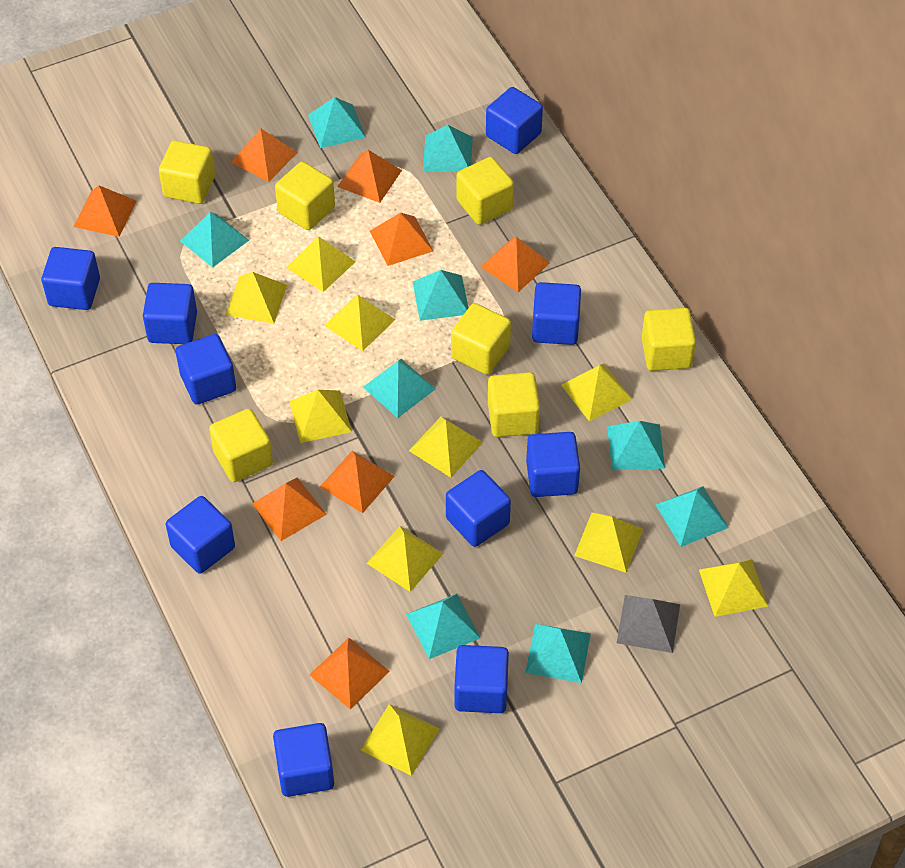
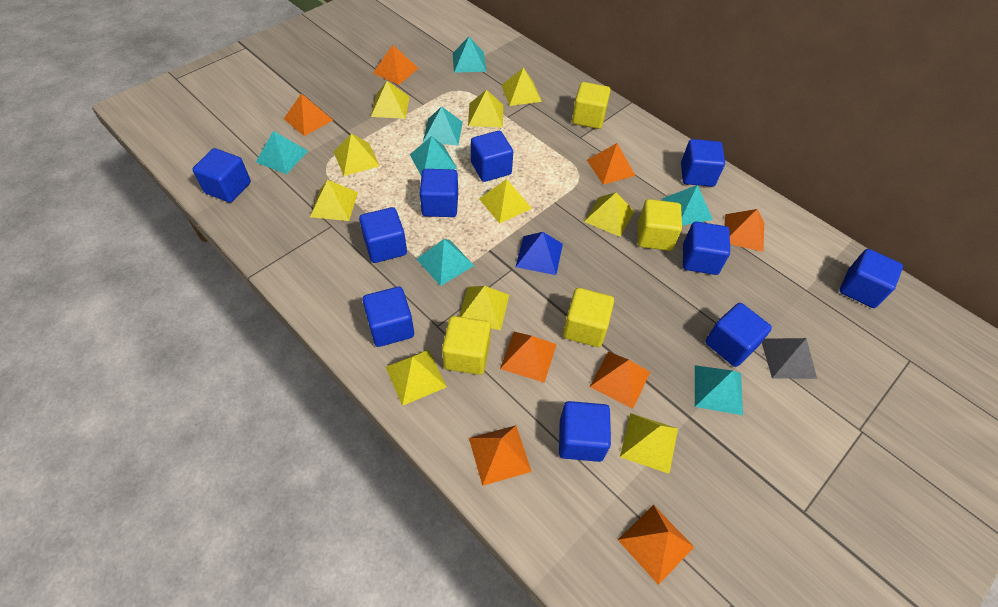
blue pyramid: 0 -> 1
turquoise pyramid: 9 -> 7
yellow cube: 7 -> 4

